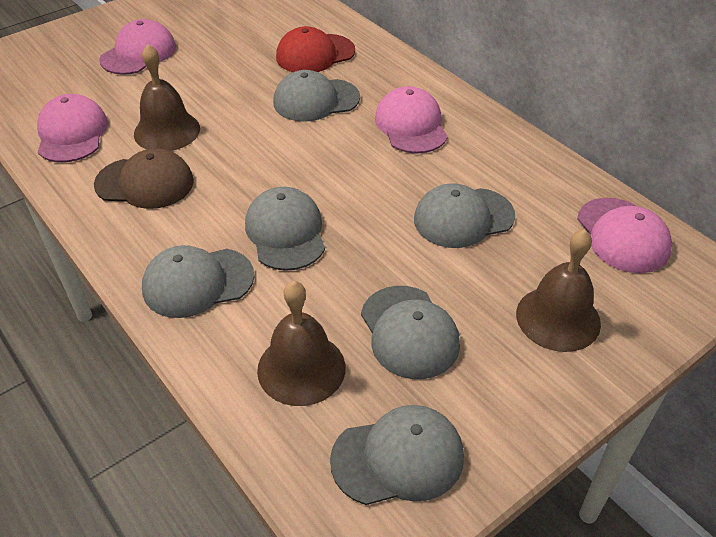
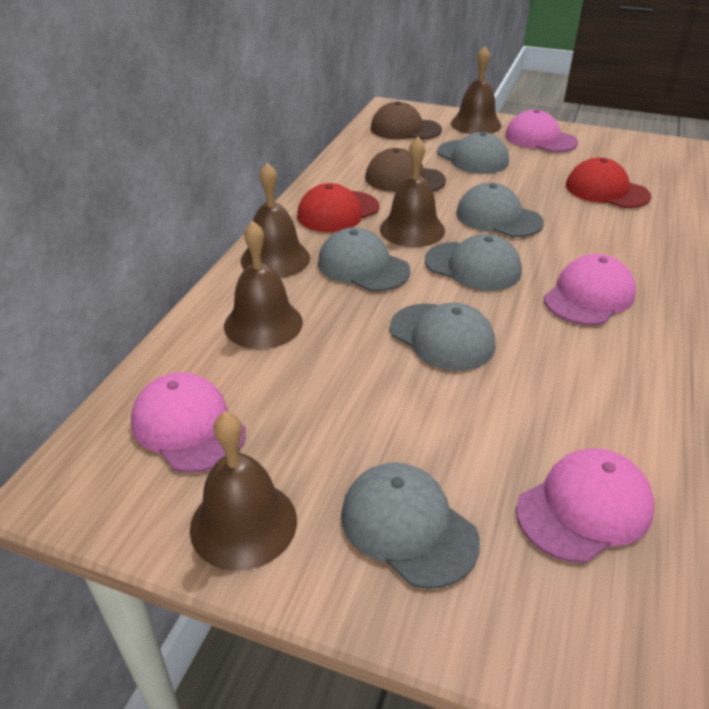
brown bell: 3 -> 5
brown cap: 1 -> 2
red cap: 1 -> 2

